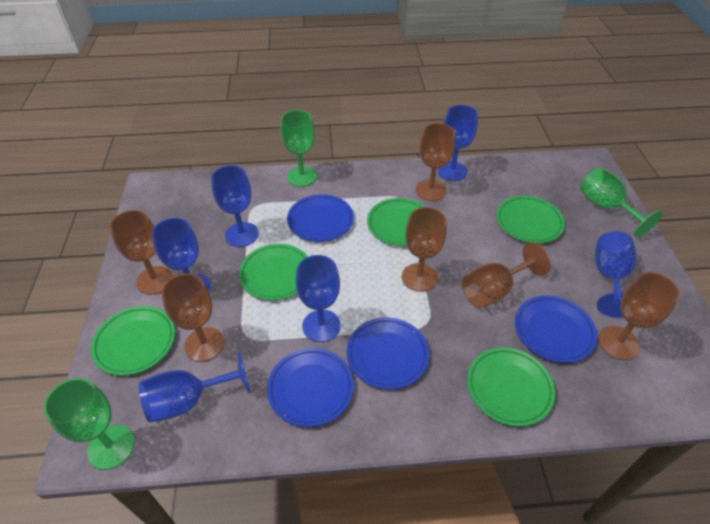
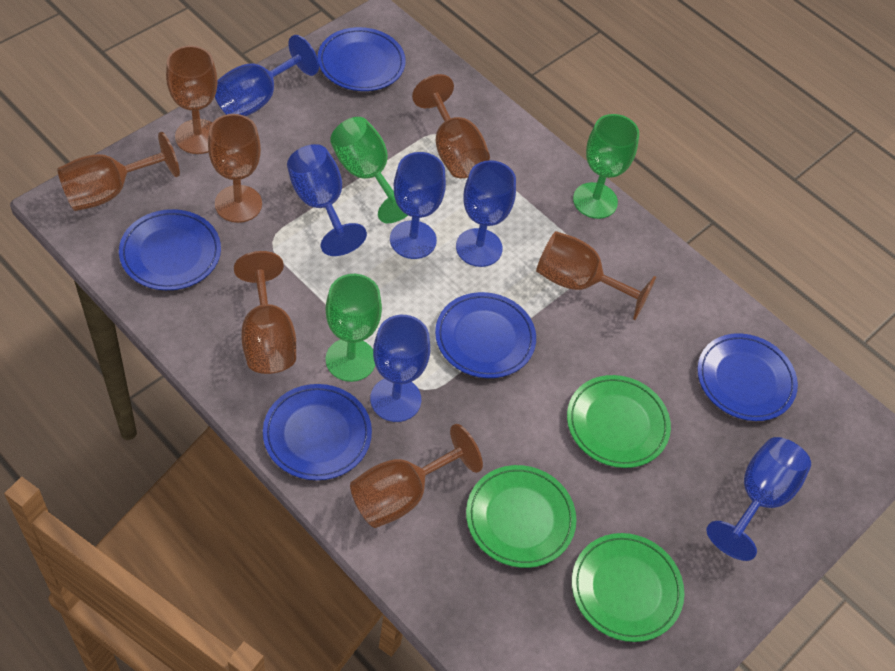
blue plate: 4 -> 5
brown goblet: 6 -> 7
green plate: 5 -> 3

